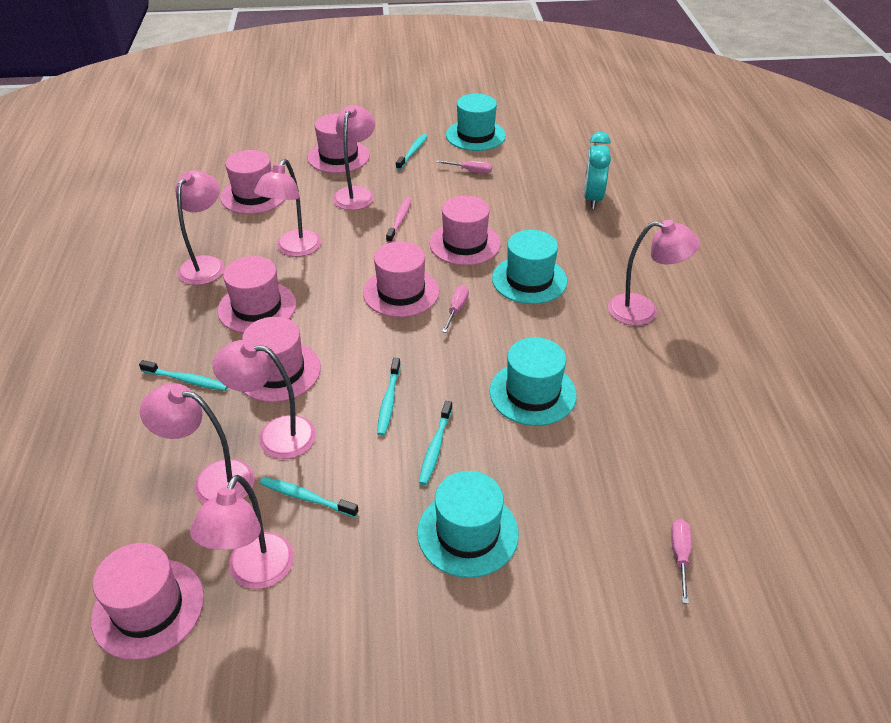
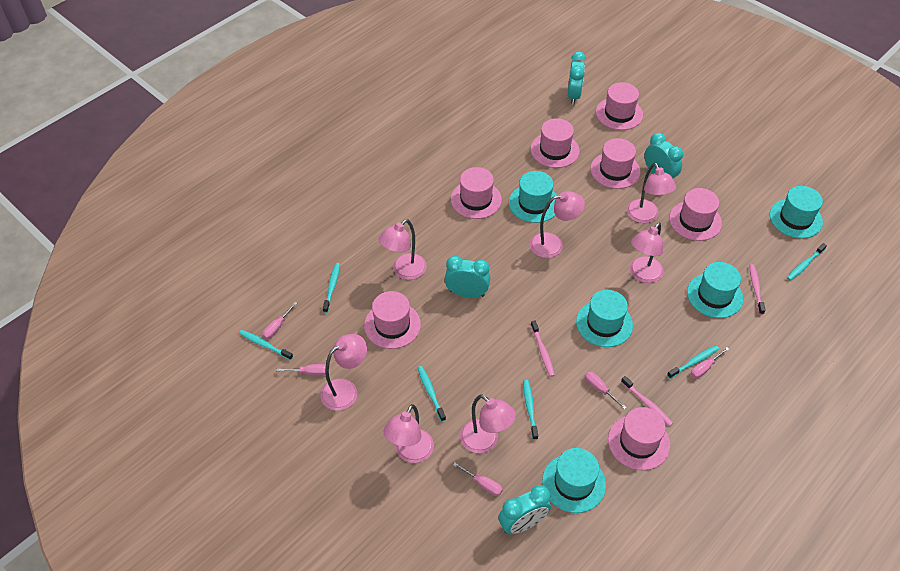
pink screwdriver: 3 -> 5
pink toothbrush: 1 -> 3
turquoise clock: 1 -> 4
turquoise hat: 4 -> 5
turquoise toothbrush: 5 -> 6

